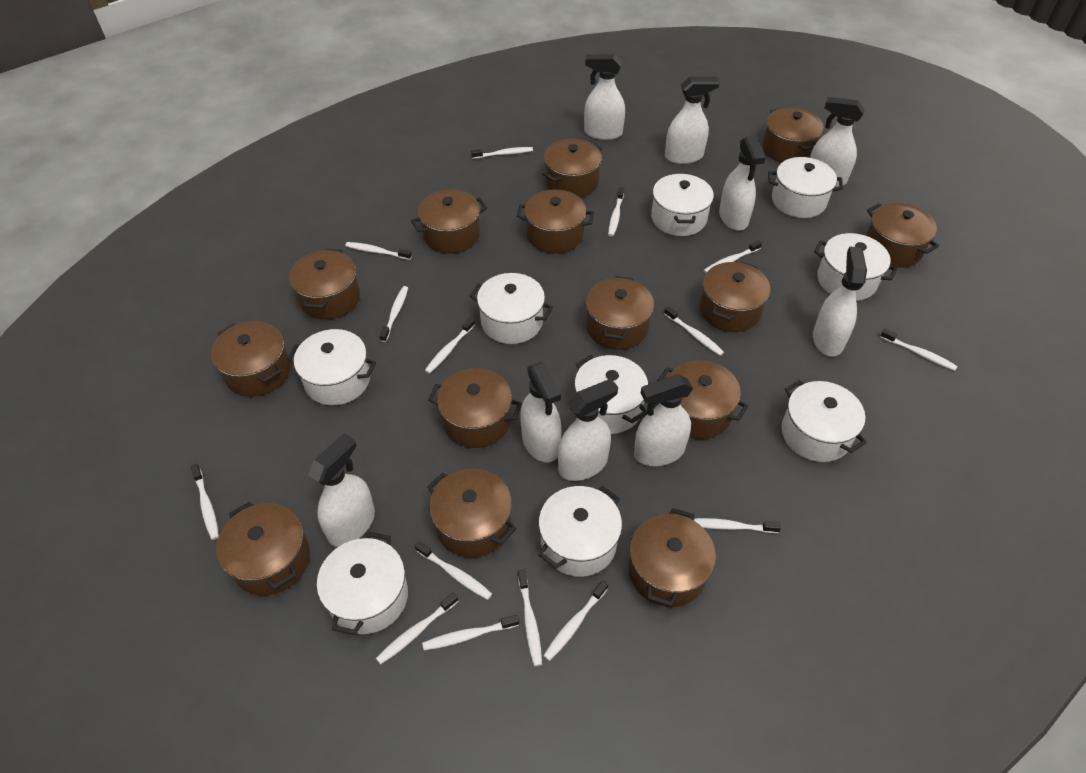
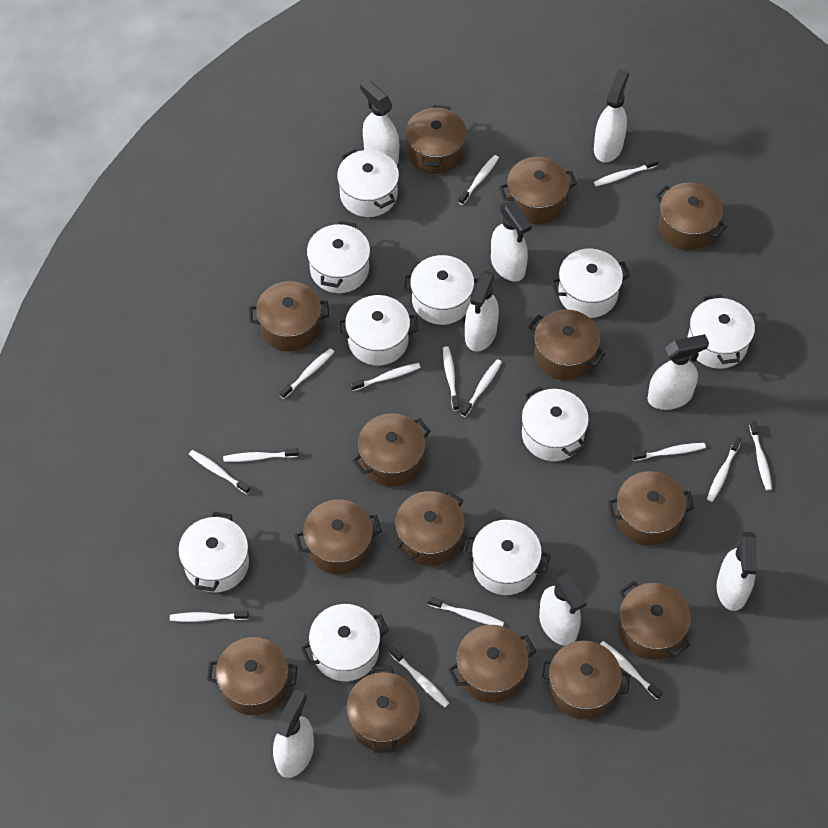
white pot: 9 -> 10
white spray bottle: 9 -> 8

